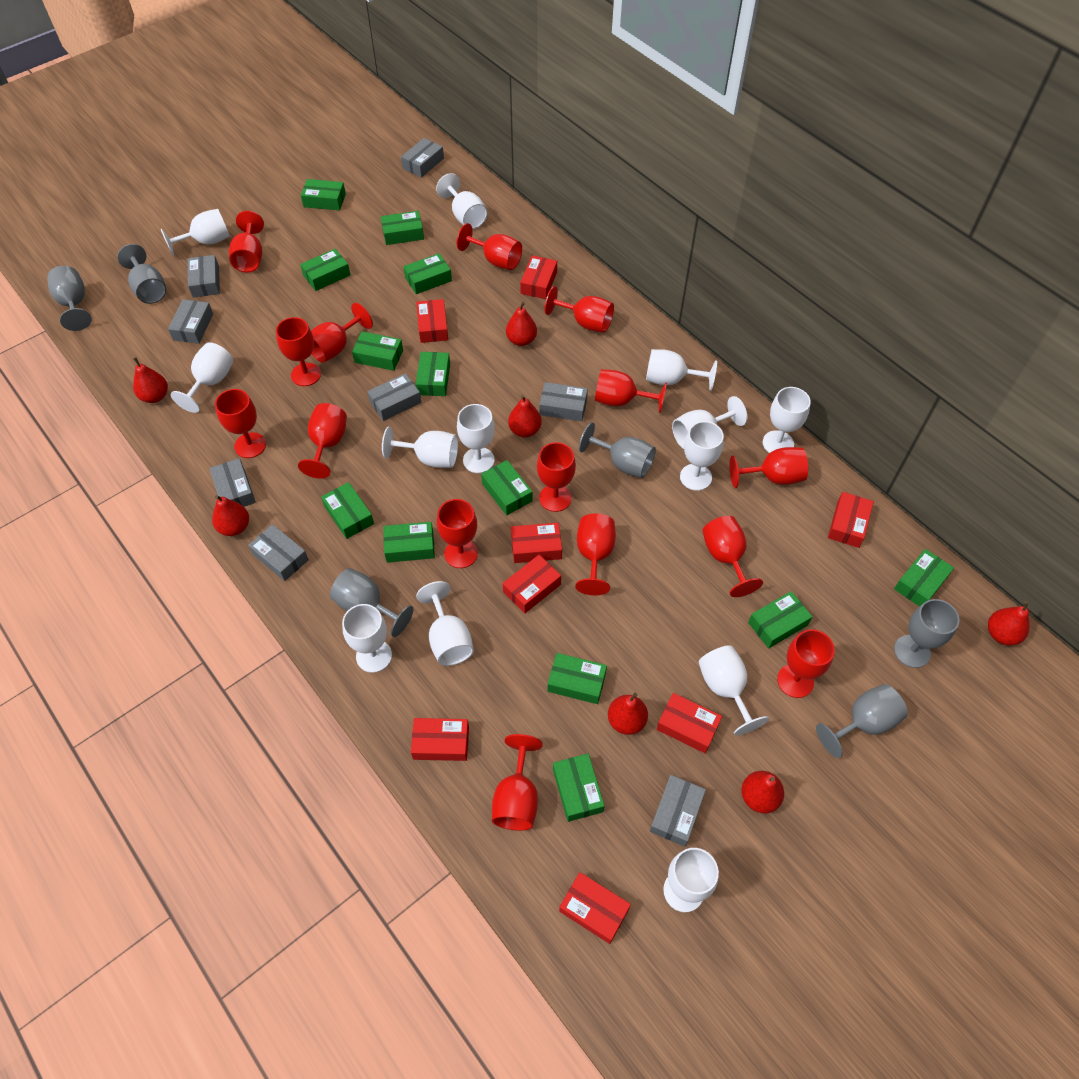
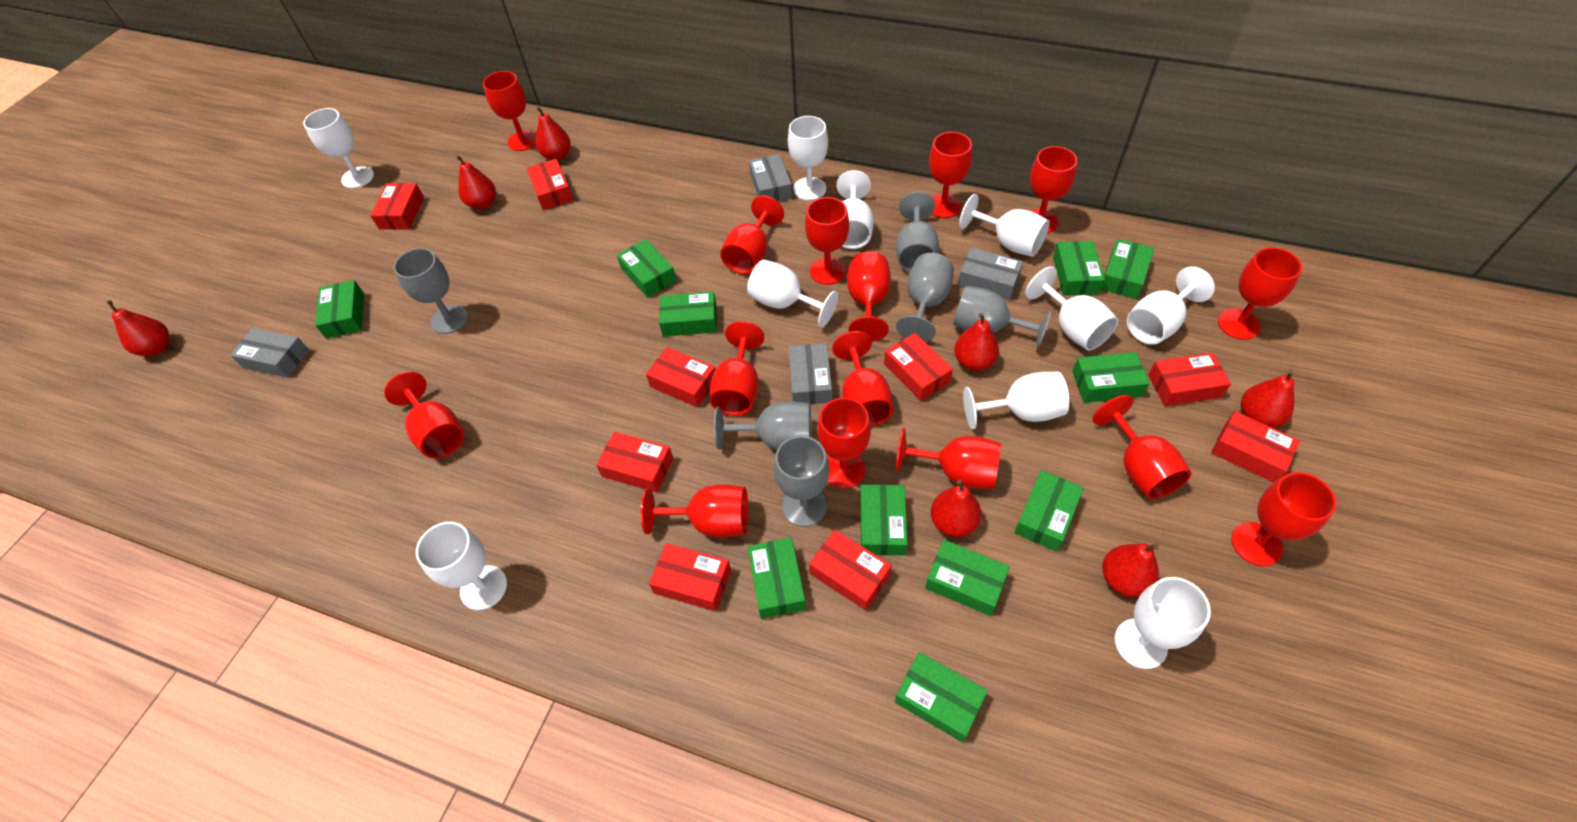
green box: 13 -> 11
grey box: 8 -> 4
red box: 8 -> 9
white goblet: 13 -> 10

